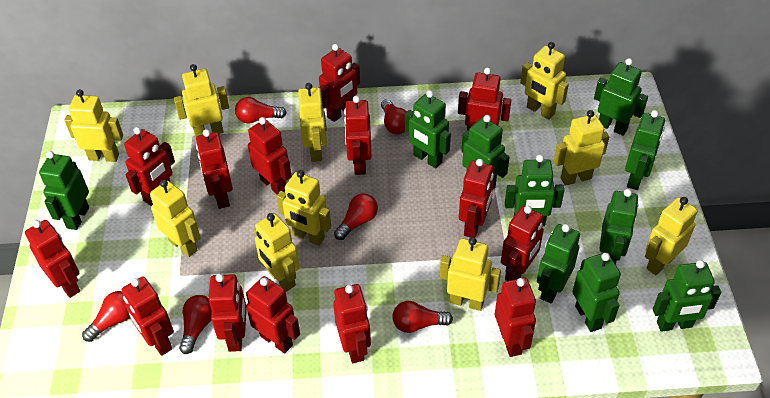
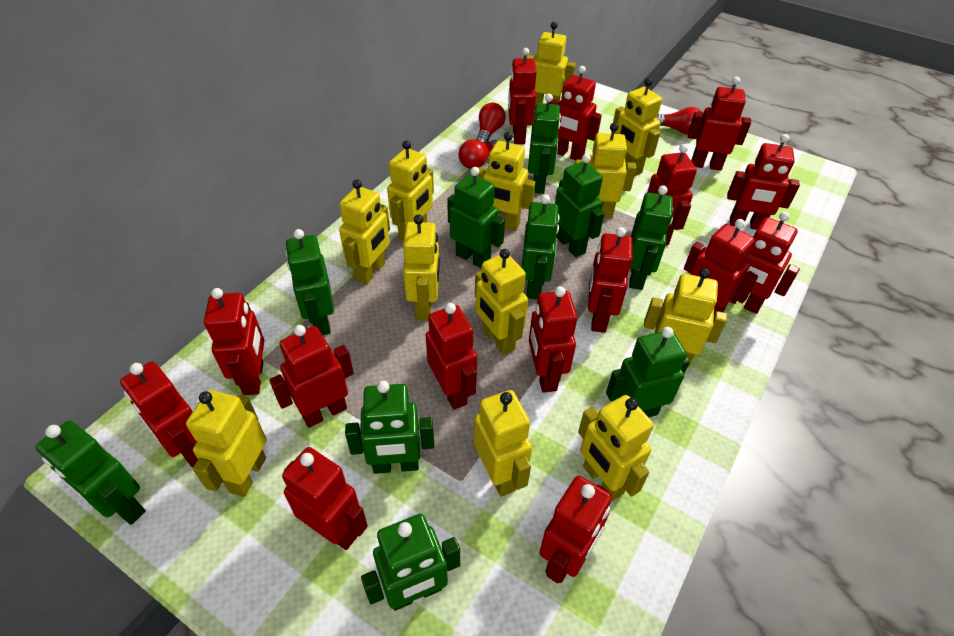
red light bulb: 6 -> 3
red robot: 14 -> 15
yellow robot: 10 -> 12

